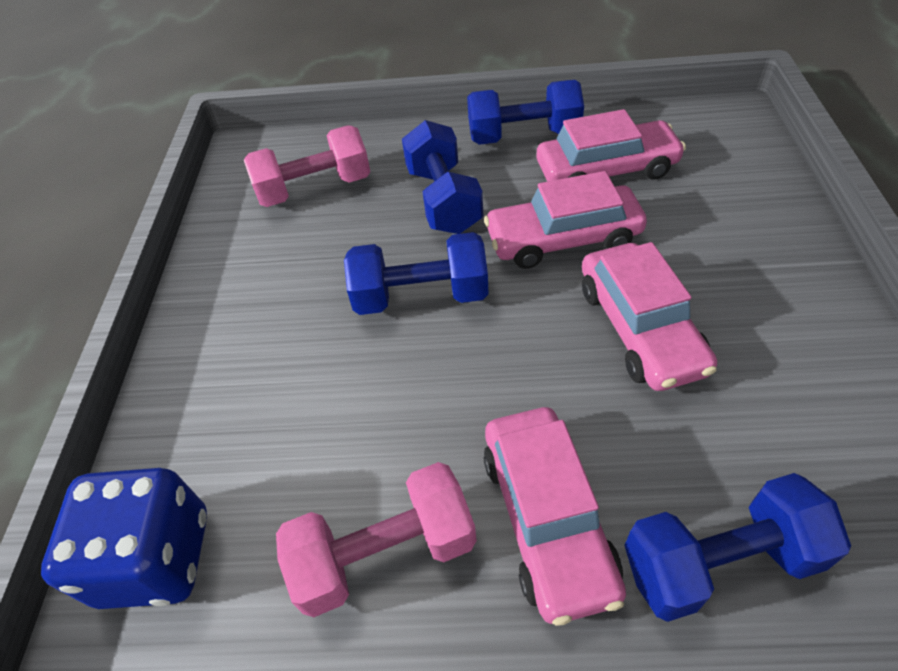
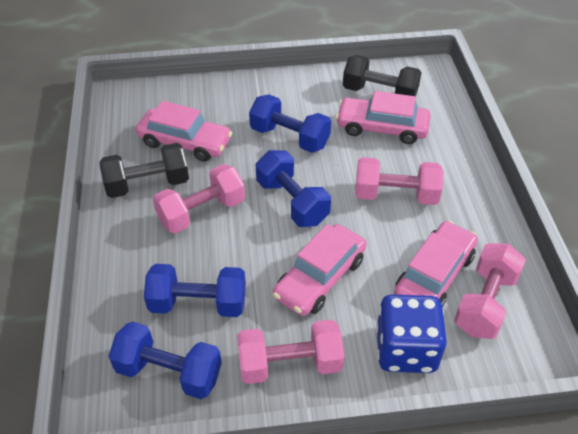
black dumbbell: 0 -> 2
pink dumbbell: 2 -> 4

